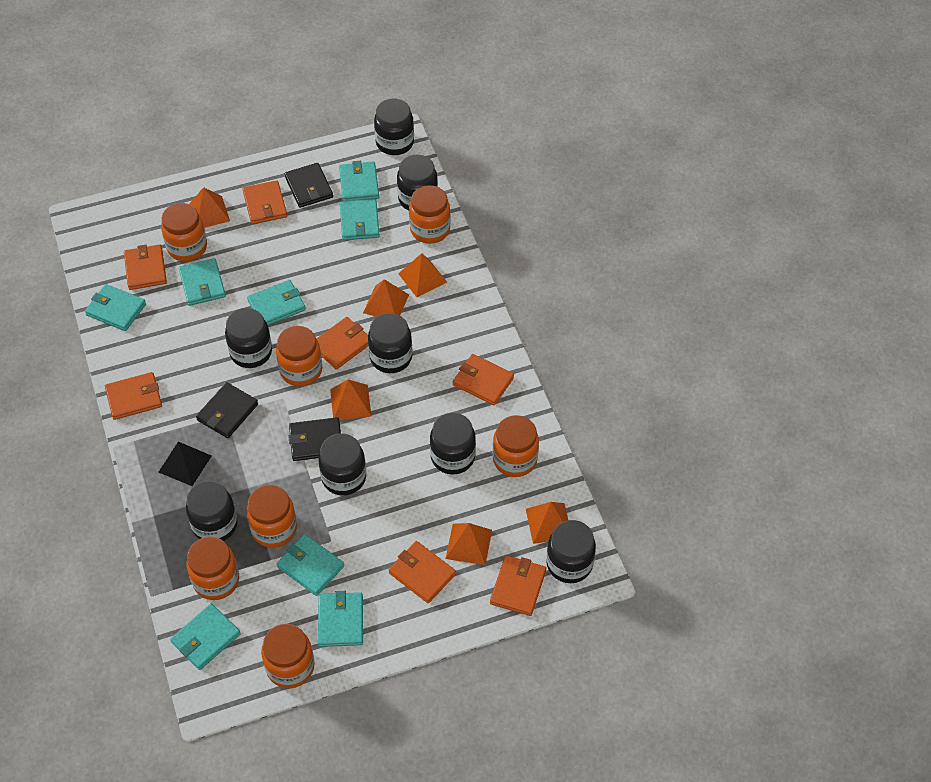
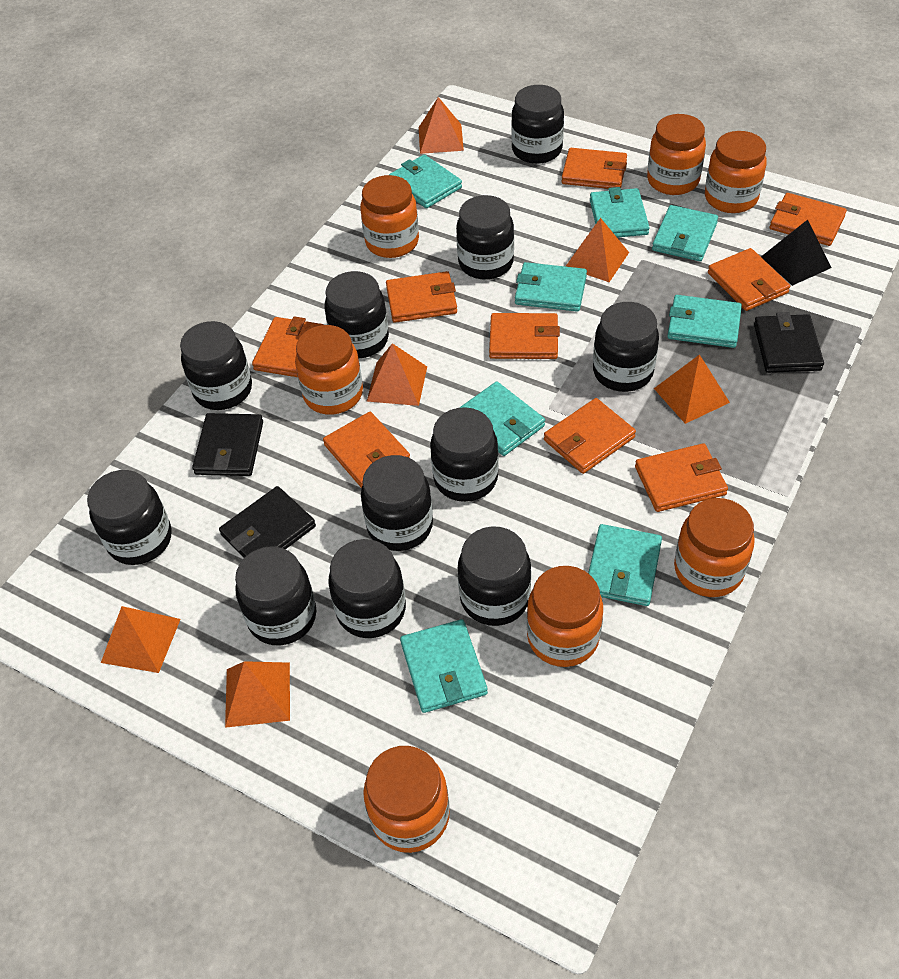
black jar: 8 -> 11
orange wallet: 7 -> 9

